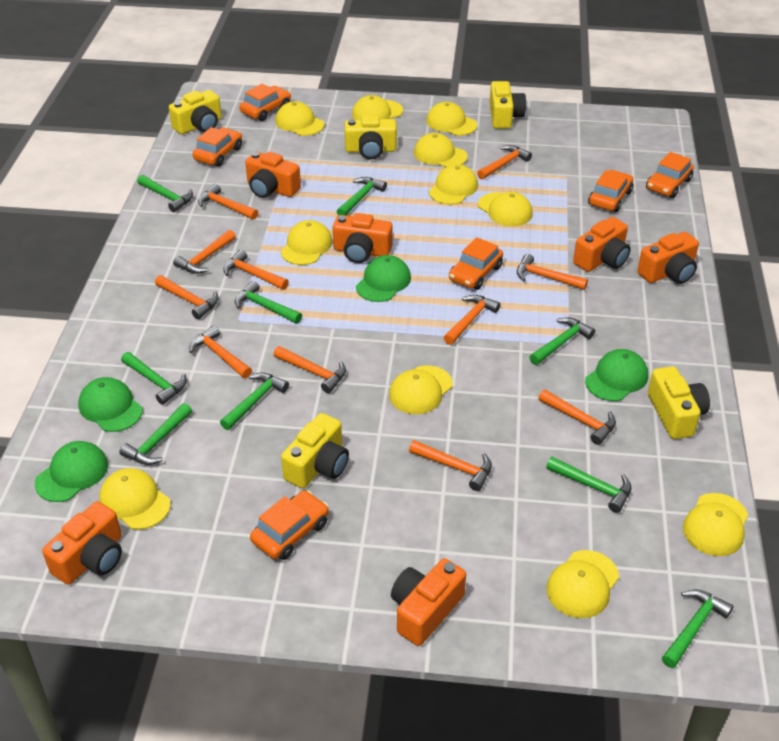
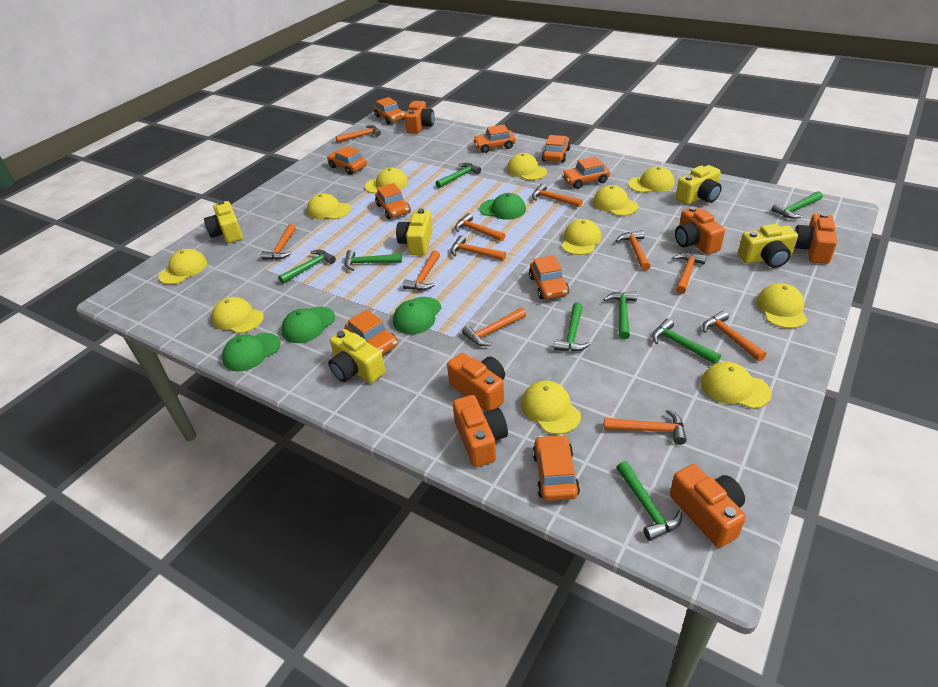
green hammer: 9 -> 8
orange car: 6 -> 9

